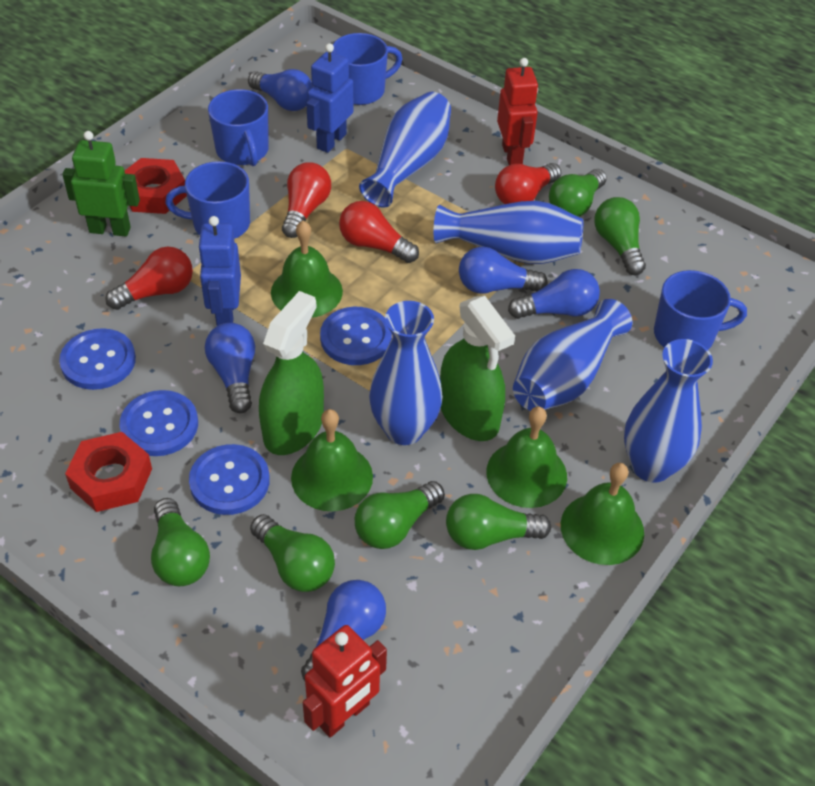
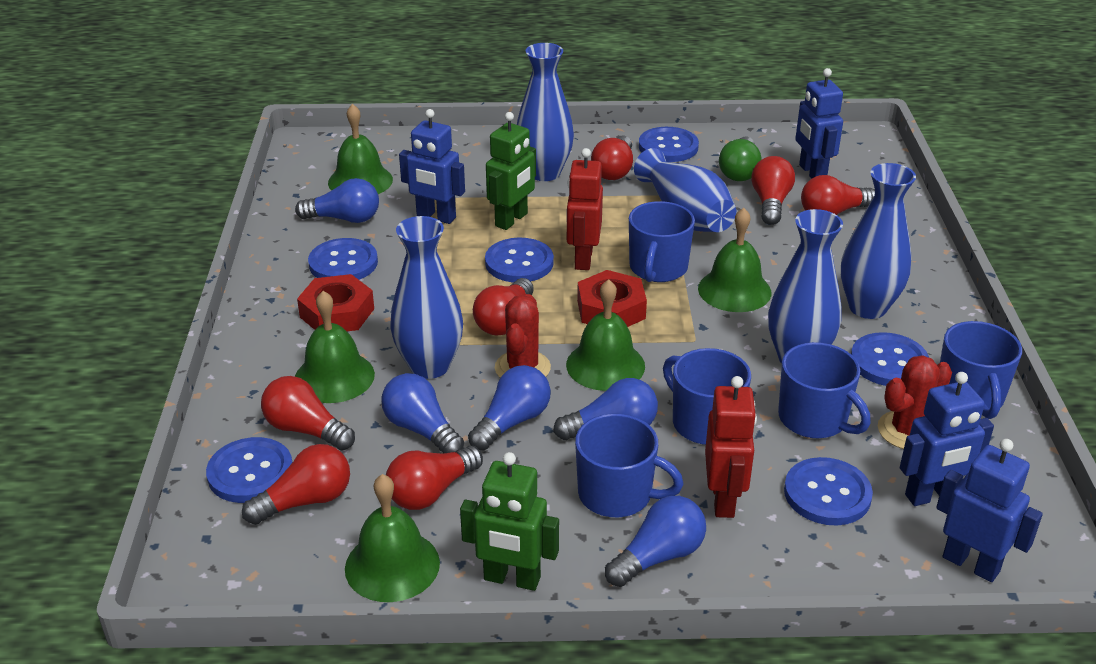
blue button: 4 -> 6
blue mug: 4 -> 5
blue robot: 2 -> 4
green bell: 4 -> 5
green light bulb: 6 -> 1
green robot: 1 -> 2
green spray bottle: 2 -> 0
red cactus: 0 -> 2
red light bulb: 4 -> 7

